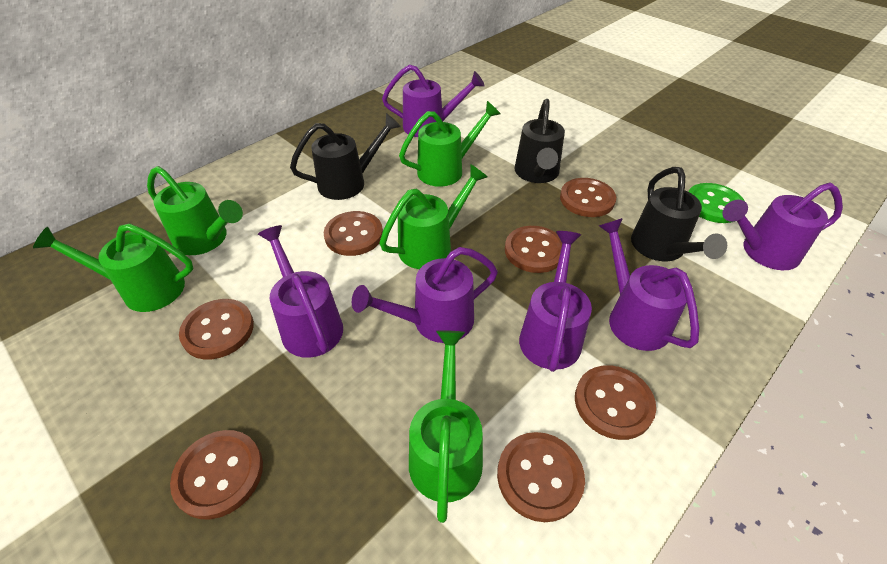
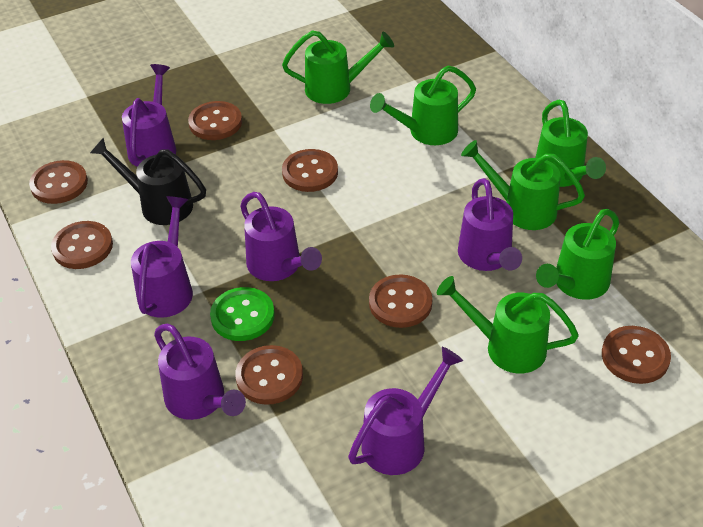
black watering can: 3 -> 1
green watering can: 5 -> 6

